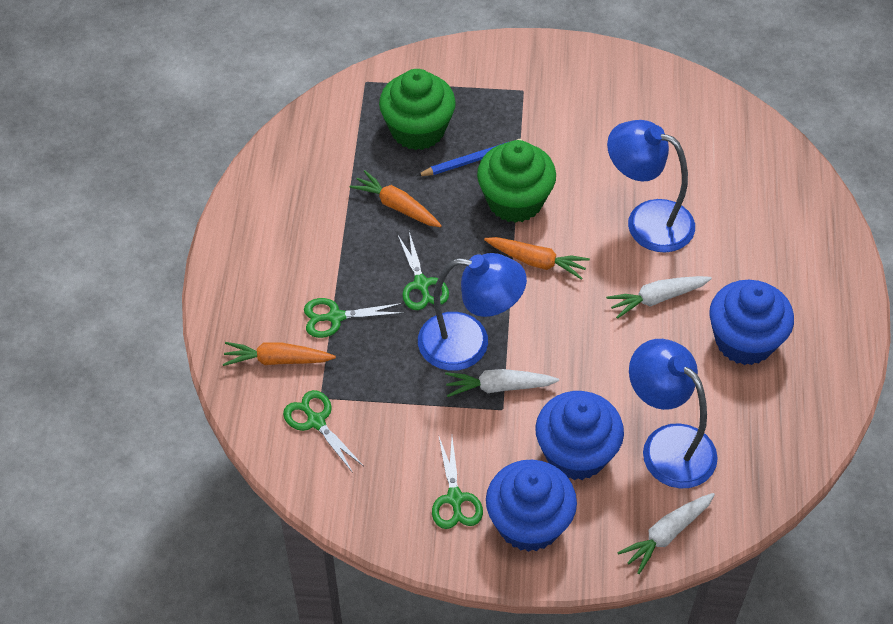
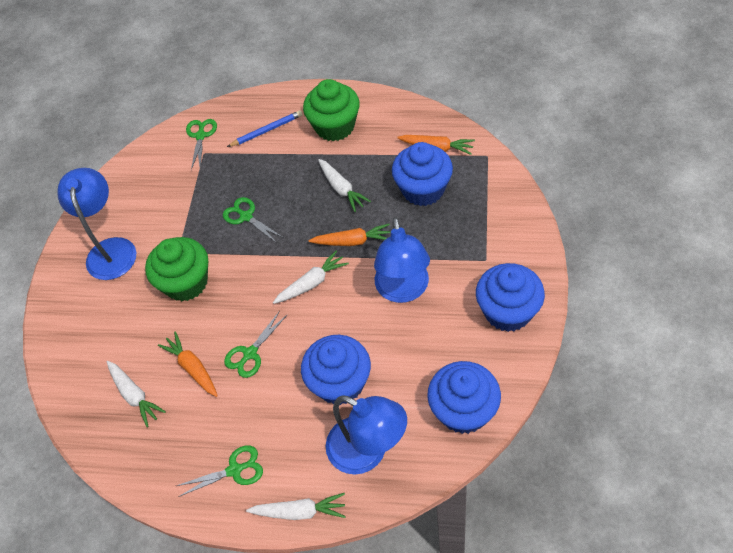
blue cupcake: 3 -> 4
white carrot: 3 -> 4

